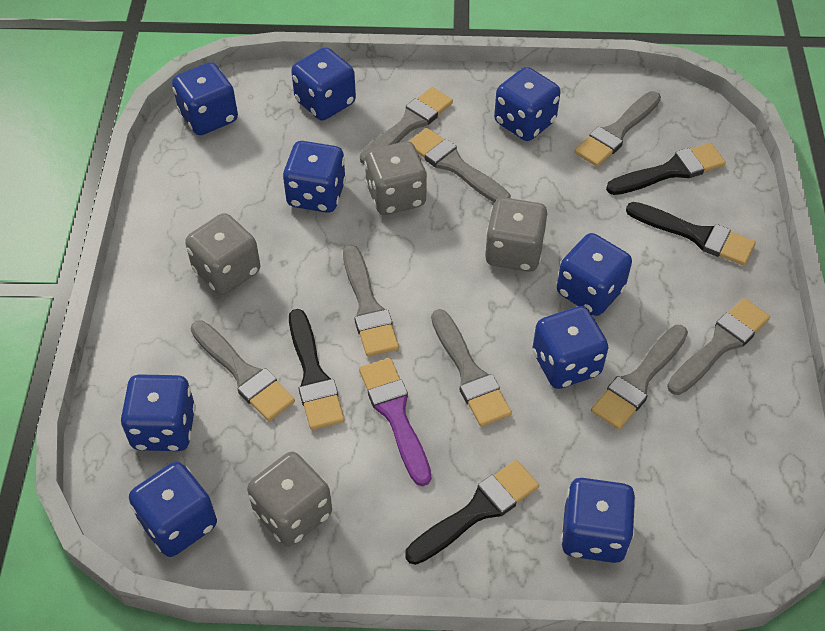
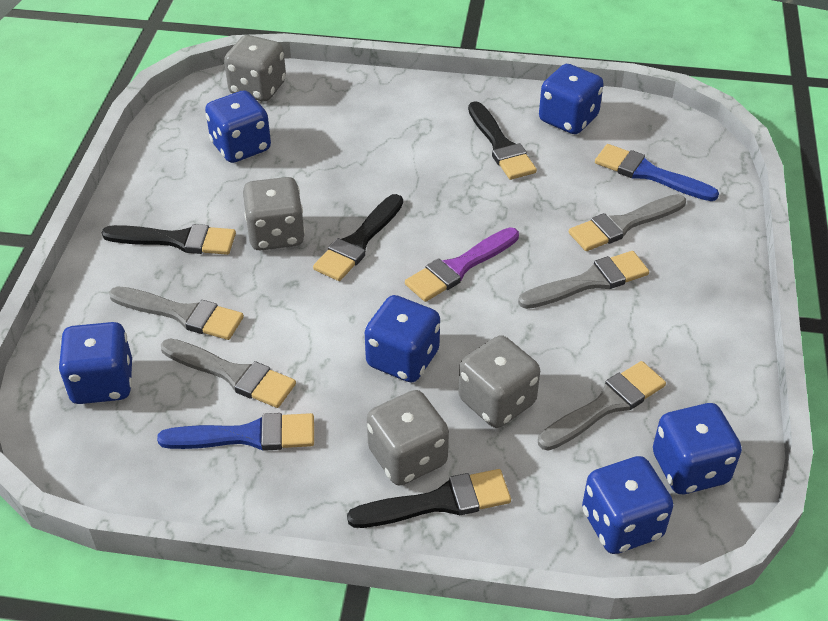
blue brush: 0 -> 2
blue dice: 9 -> 6
grey brush: 8 -> 5

